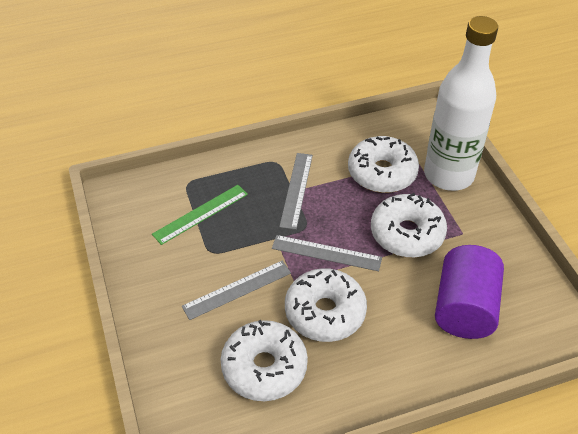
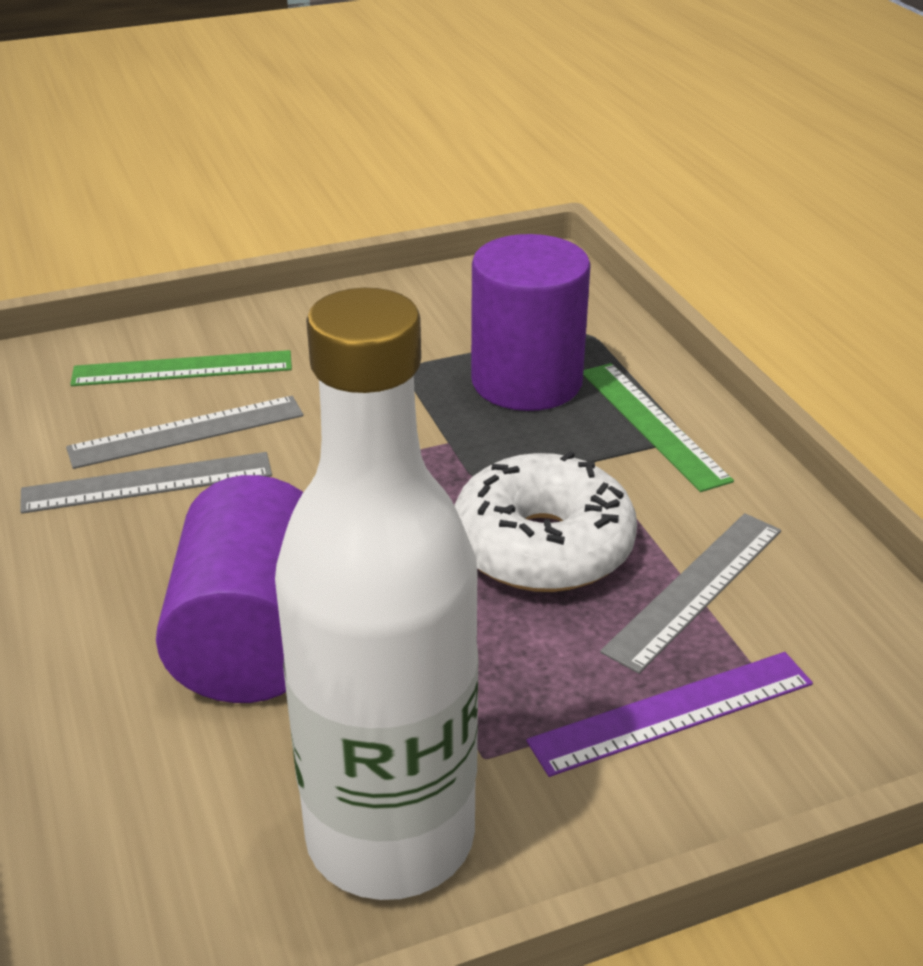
green ruler: 1 -> 2
purple cylinder: 1 -> 2
purple ruler: 0 -> 1
white donut: 4 -> 1

